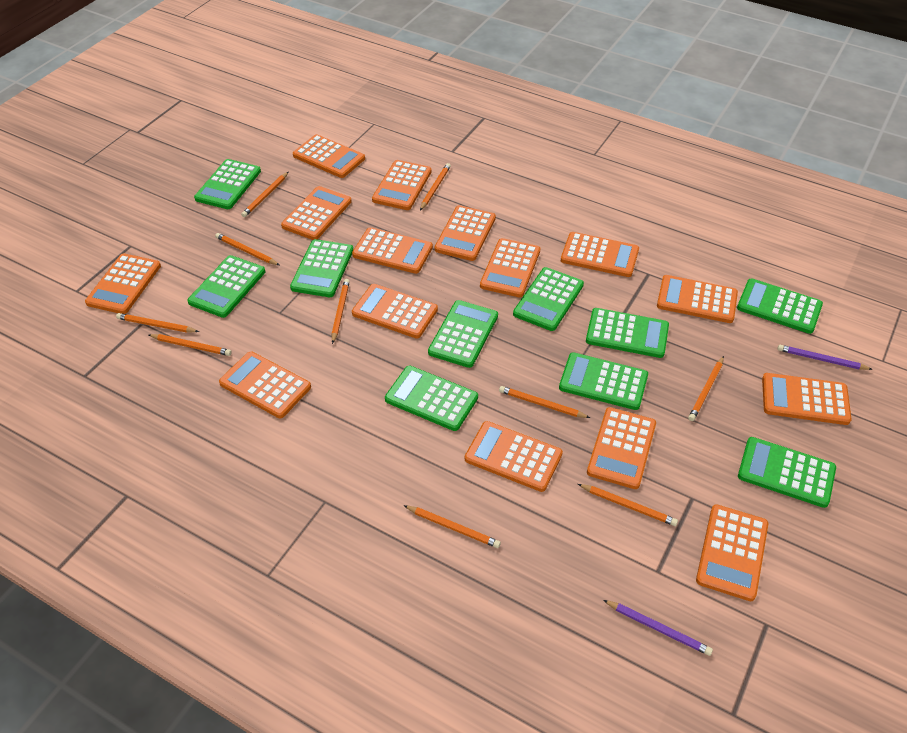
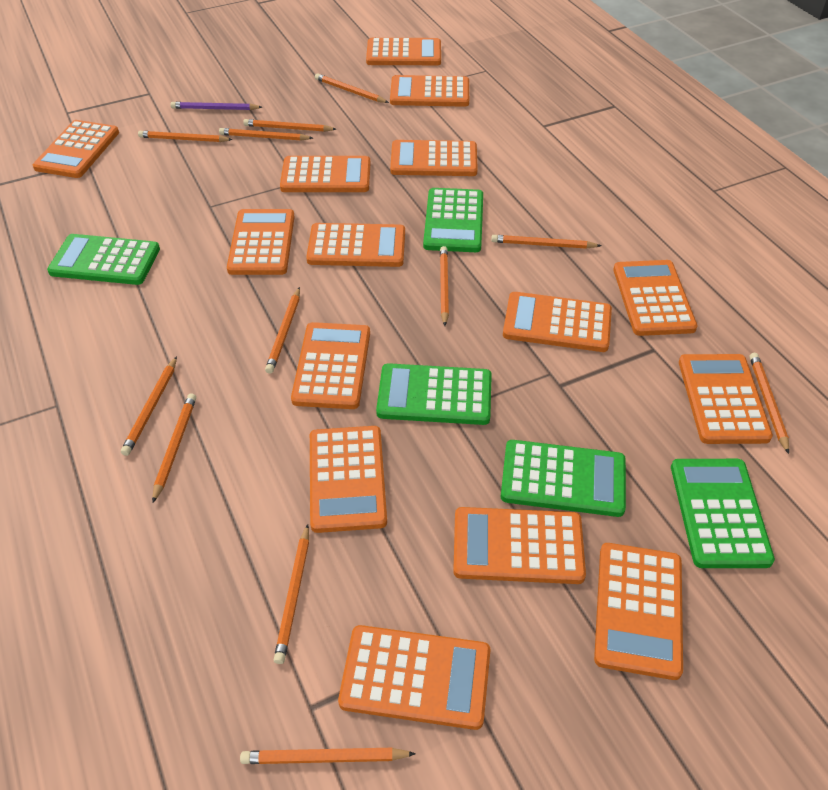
green calculator: 10 -> 5
orange pencil: 10 -> 12
purple pencil: 2 -> 1

